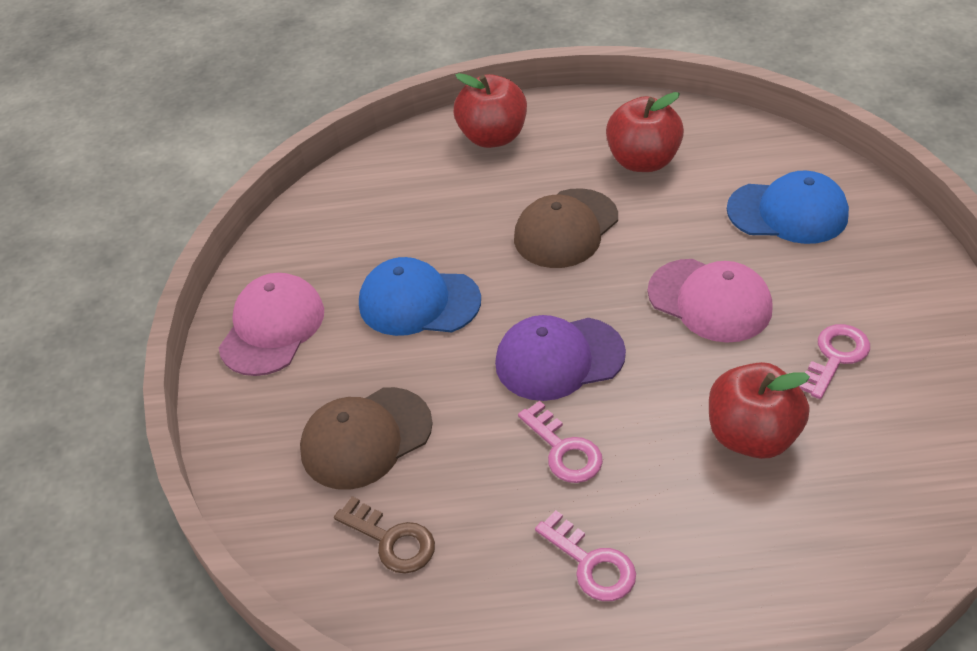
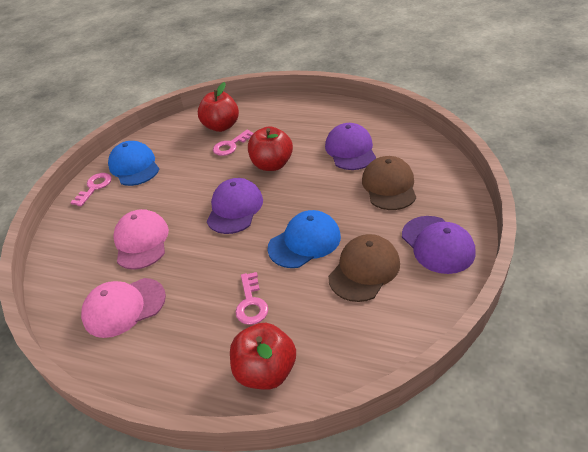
brown key: 1 -> 0
purple cap: 1 -> 3

